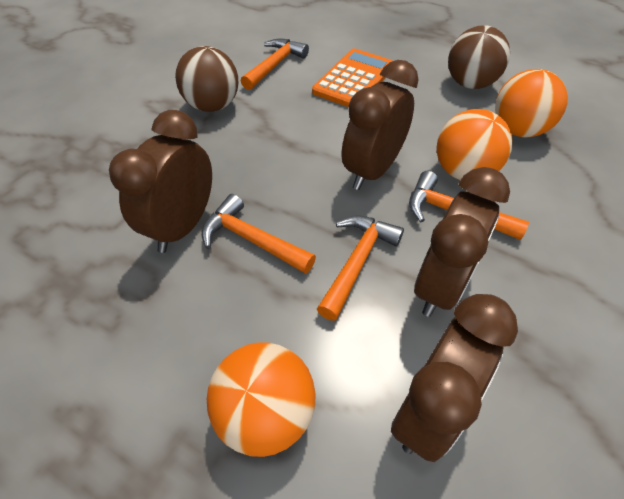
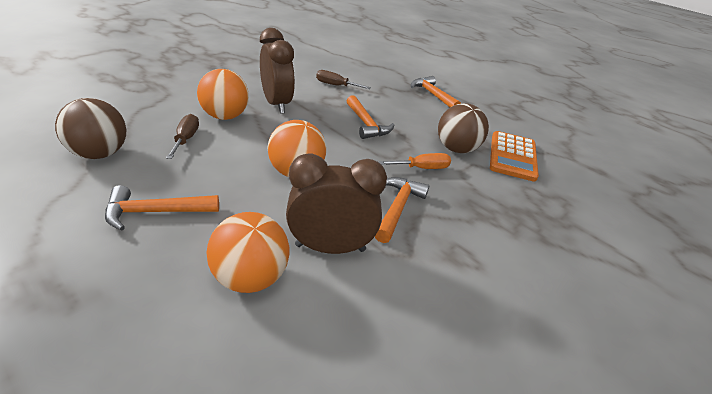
brown clock: 4 -> 2
brown screwdriver: 0 -> 2
orange screwdriver: 0 -> 1

